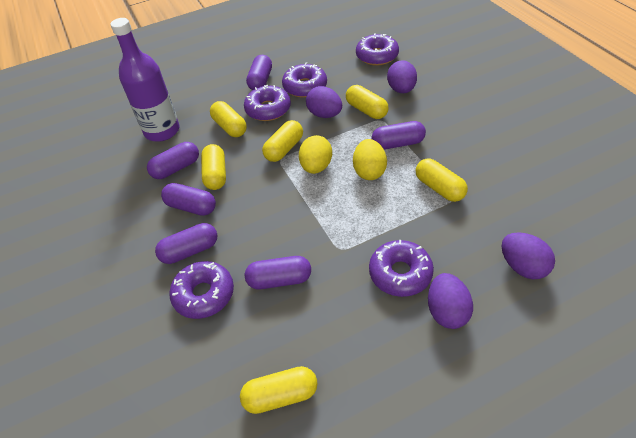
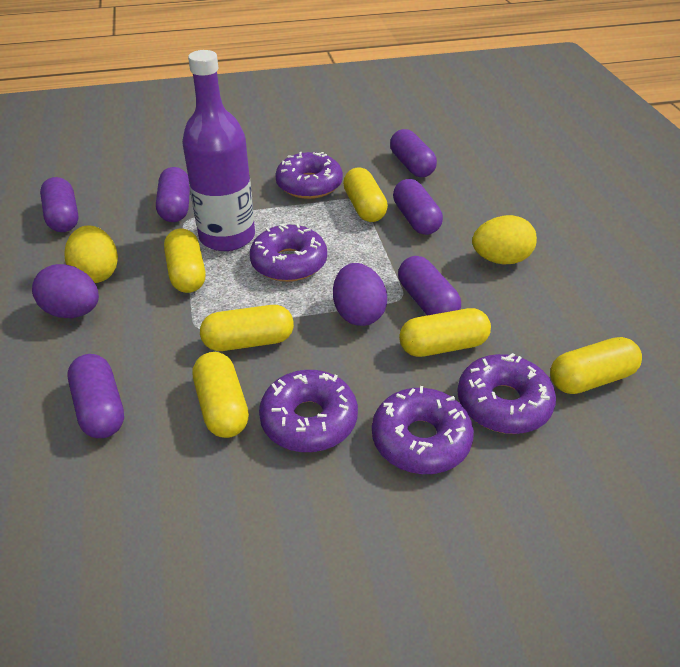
purple egg: 4 -> 2

